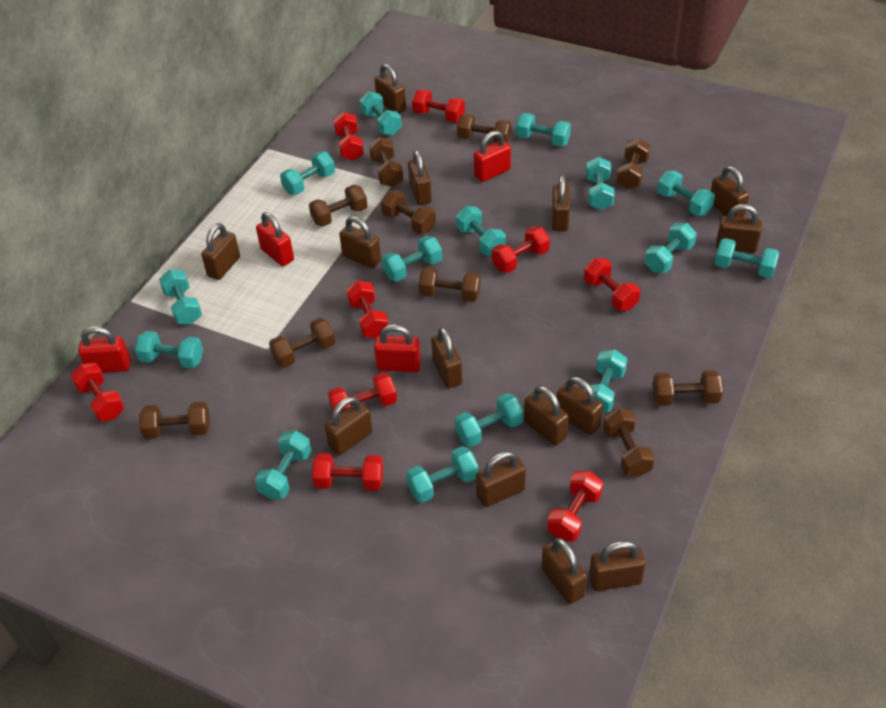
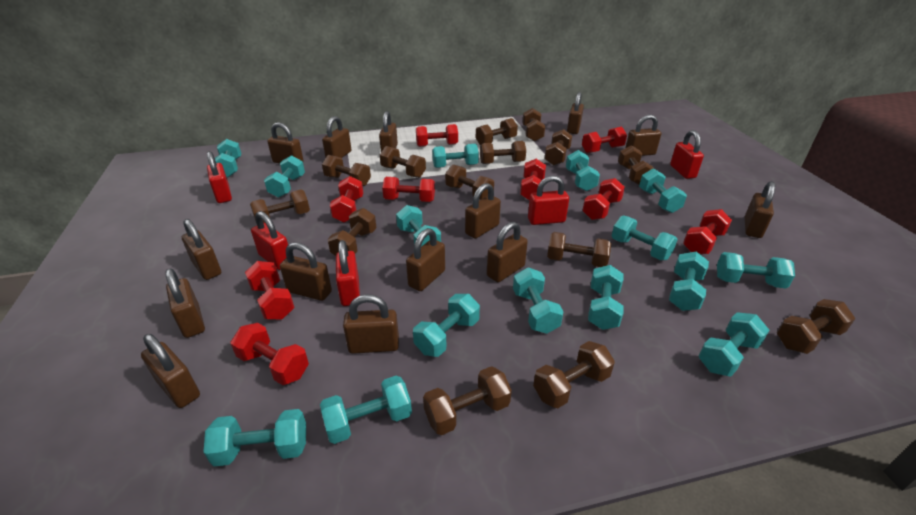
brown dumbbell: 10 -> 14
red padlock: 4 -> 5

